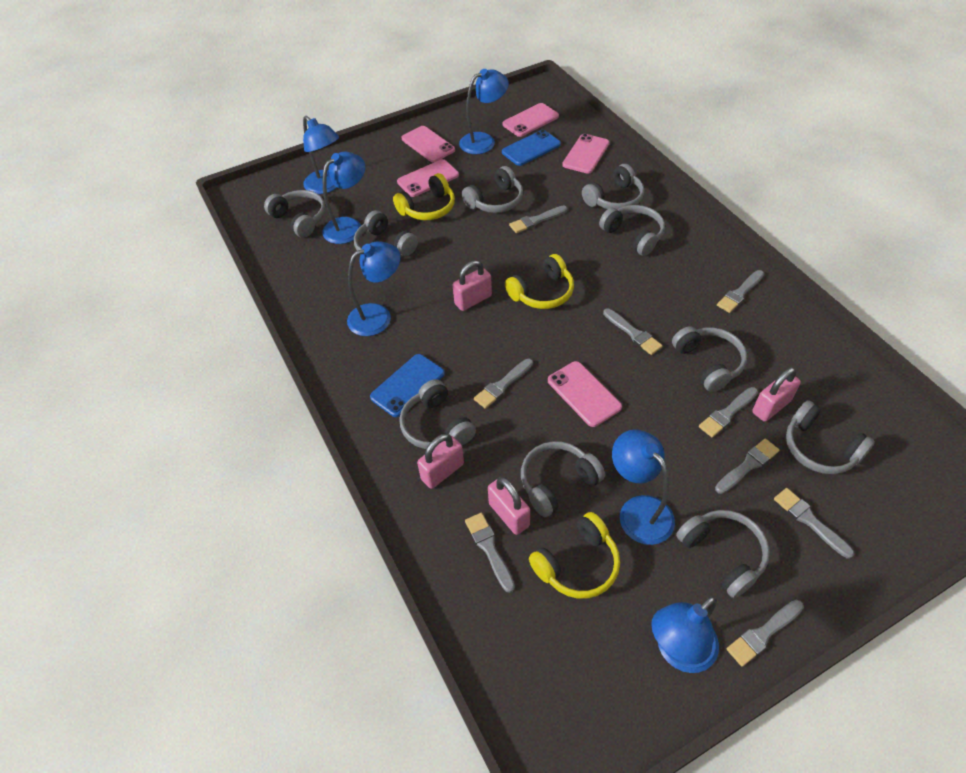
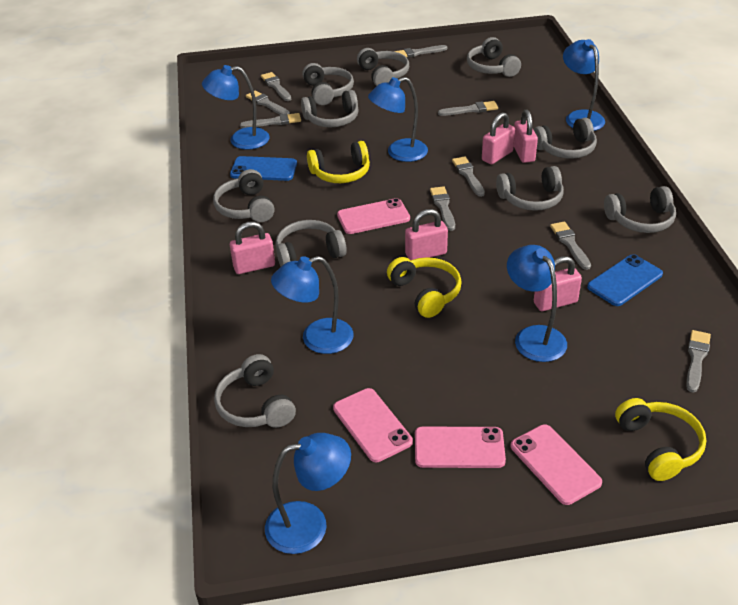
pink padlock: 4 -> 5
pink phone: 5 -> 4

